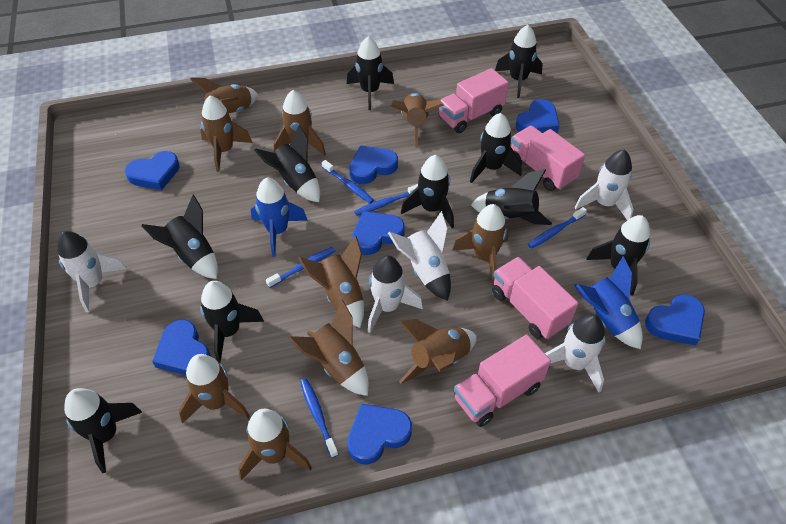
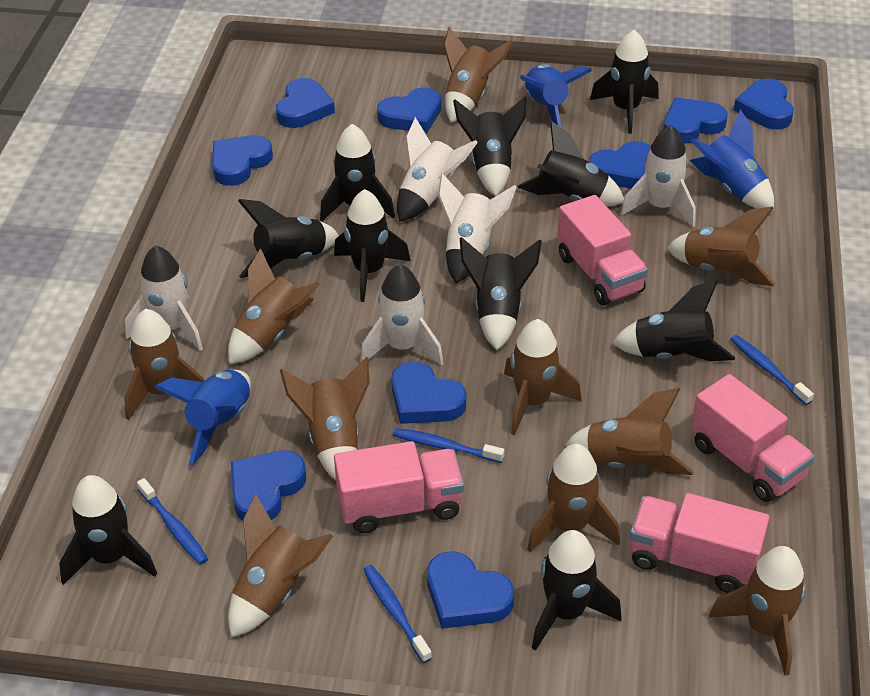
blue heart: 7 -> 9
blue rocket: 2 -> 3
blue toothbrush: 5 -> 4

